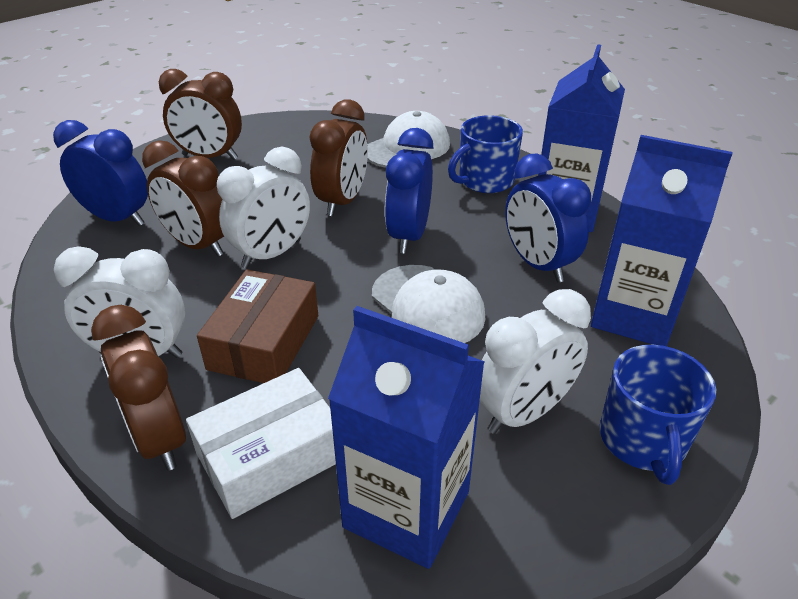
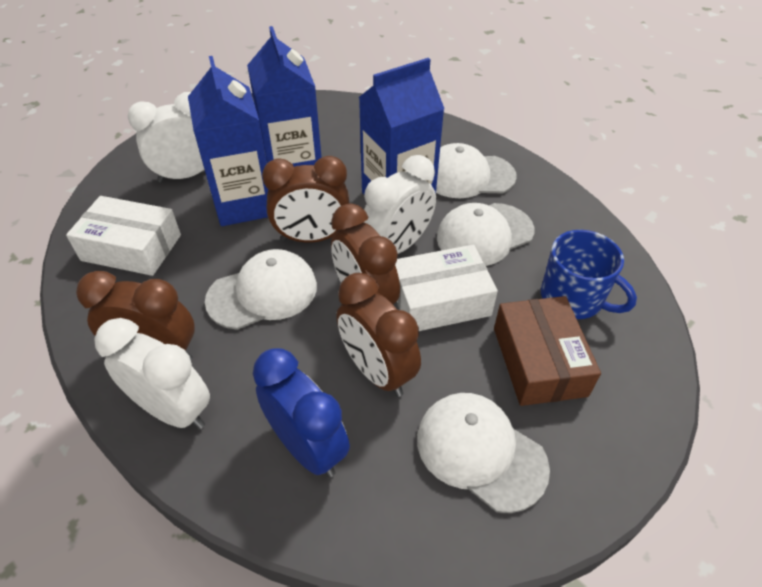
blue clock: 3 -> 1
blue mug: 2 -> 1
white box: 1 -> 2
white cap: 2 -> 4

